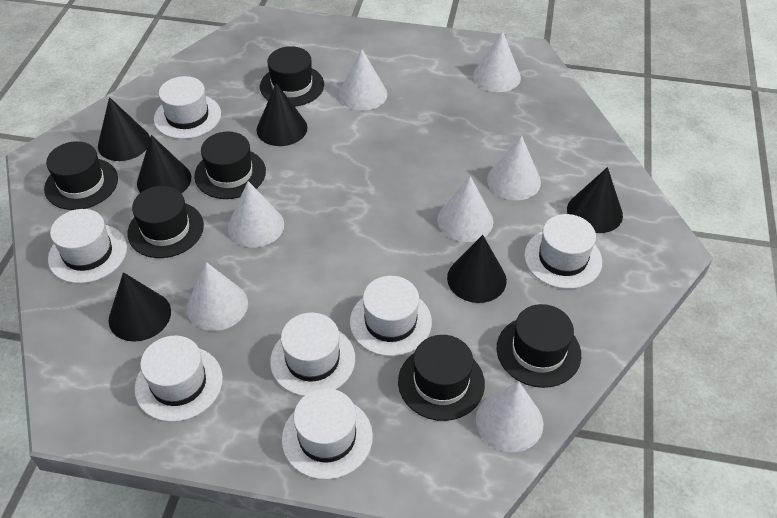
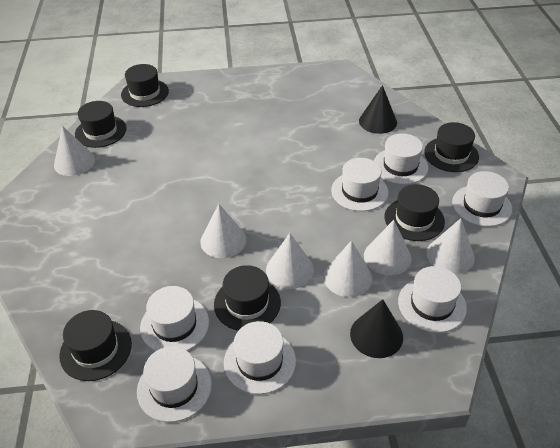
black cone: 6 -> 2
white cone: 7 -> 6

